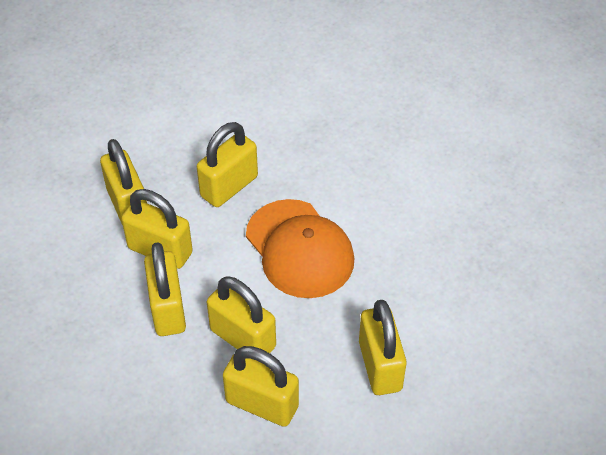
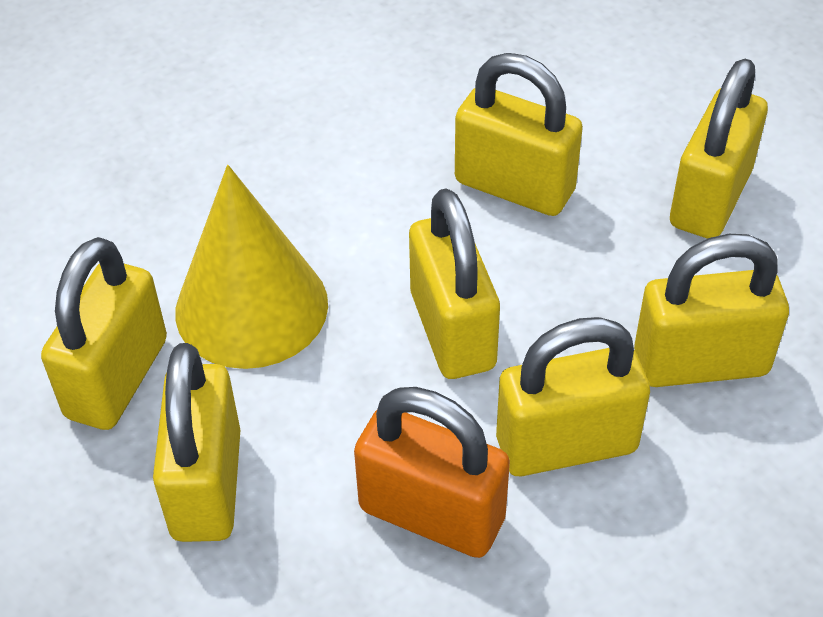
orange cap: 1 -> 0
orange padlock: 0 -> 1
yellow cone: 0 -> 1

